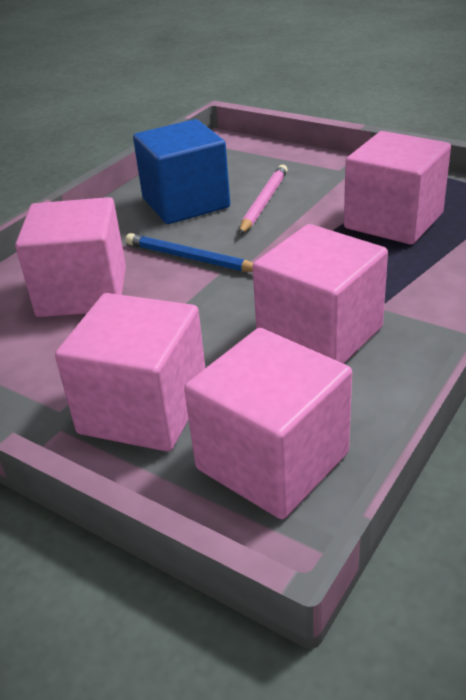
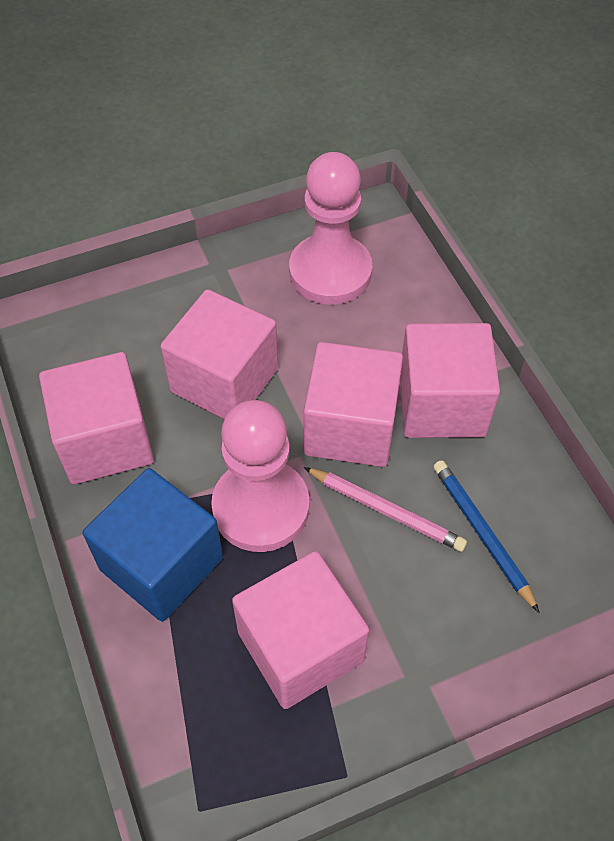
pink pawn: 0 -> 2

